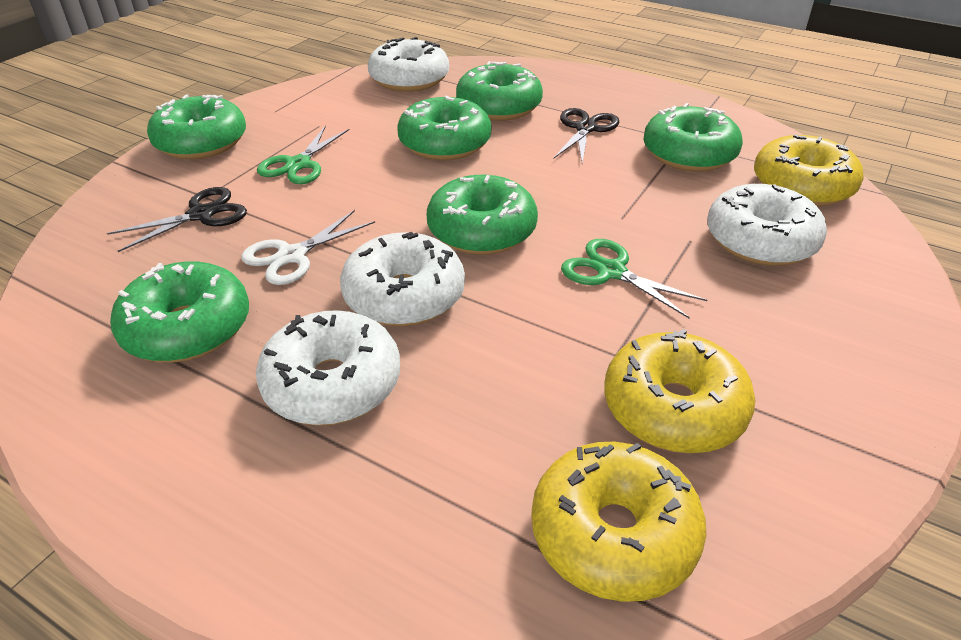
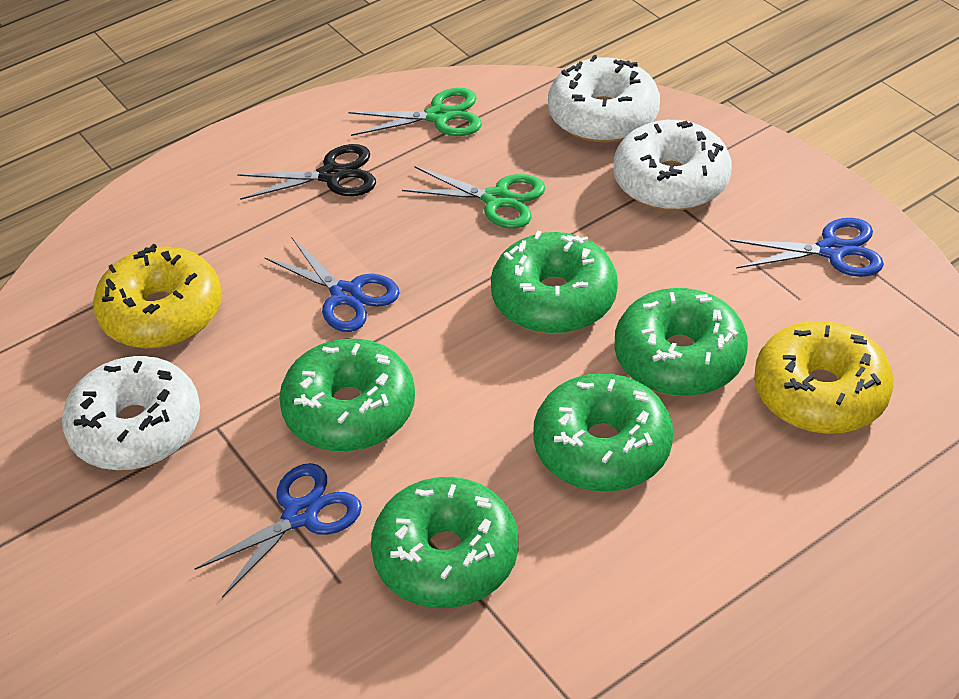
black scissors: 2 -> 1
blue scissors: 0 -> 3
green donut: 6 -> 5
white donut: 4 -> 3
white scissors: 1 -> 0
yellow donut: 3 -> 2

